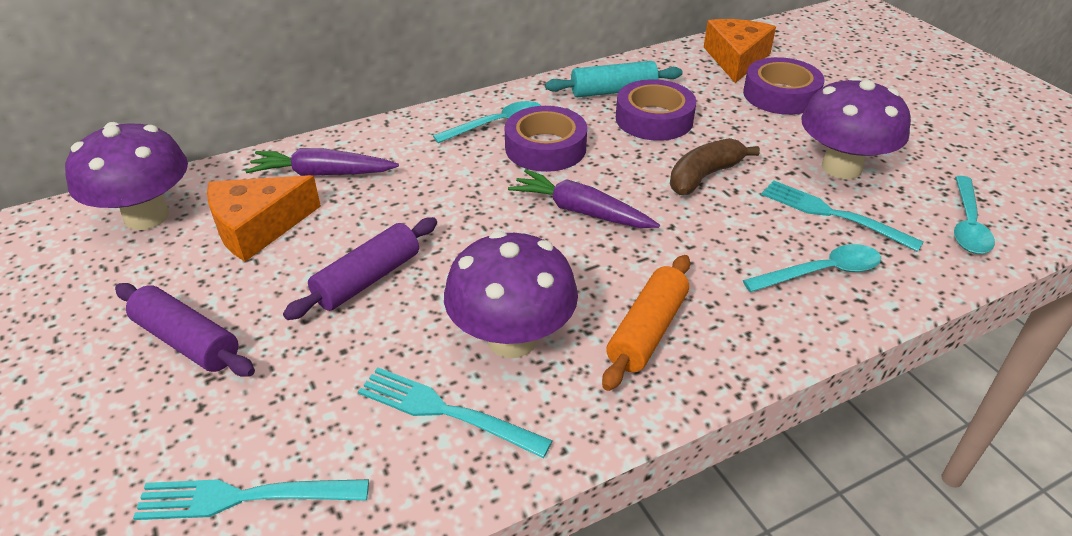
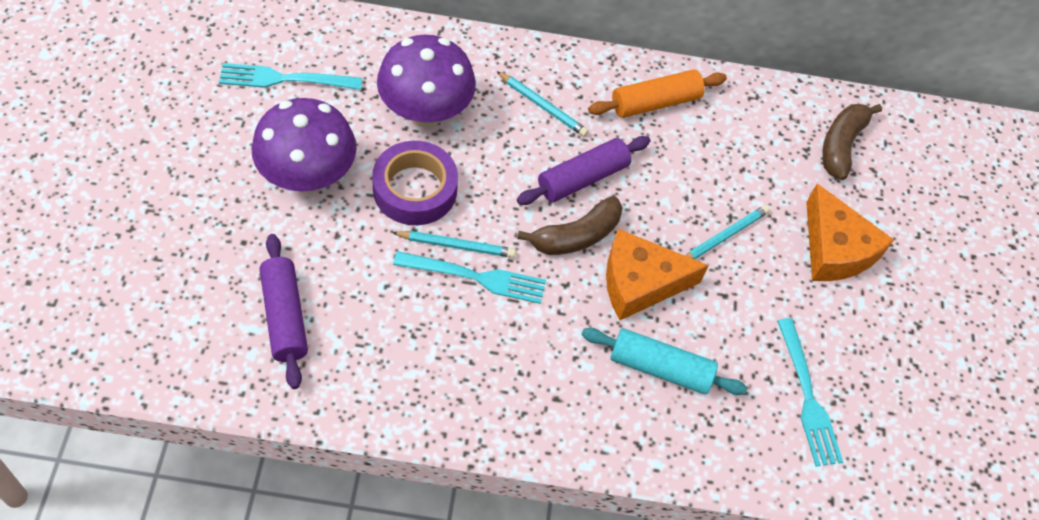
brown banana: 1 -> 2
purple carrot: 2 -> 0
purple mushroom: 3 -> 2
purple tape: 3 -> 1
turquoise pencil: 0 -> 3
turquoise spoon: 3 -> 0

